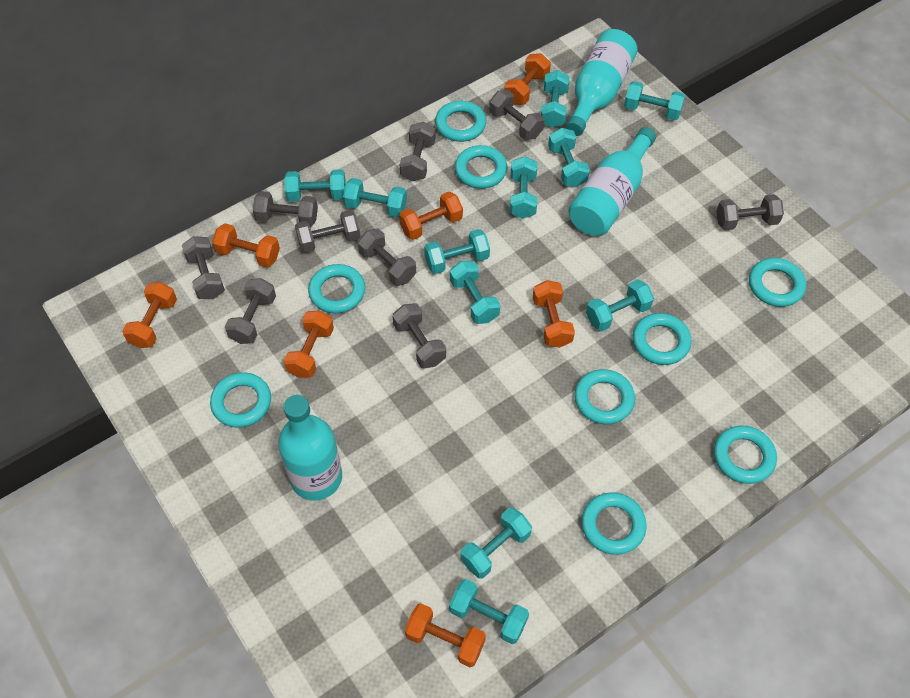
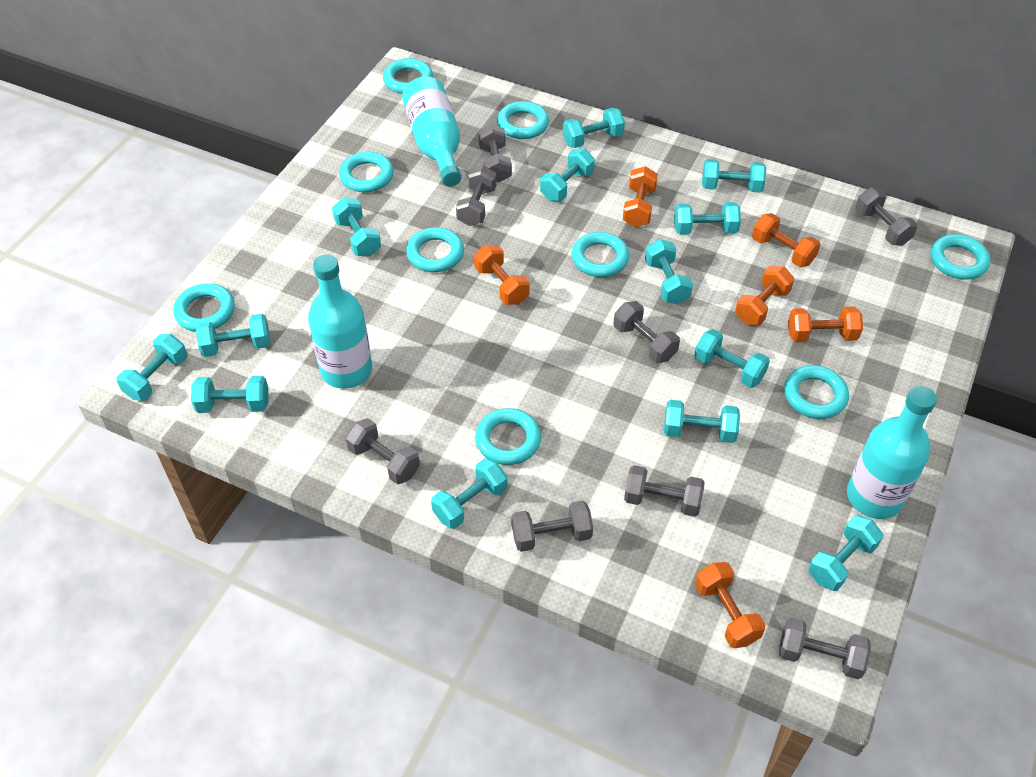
grey dumbbell: 9 -> 8
orange dumbbell: 7 -> 6
turquoise dumbbell: 11 -> 13

